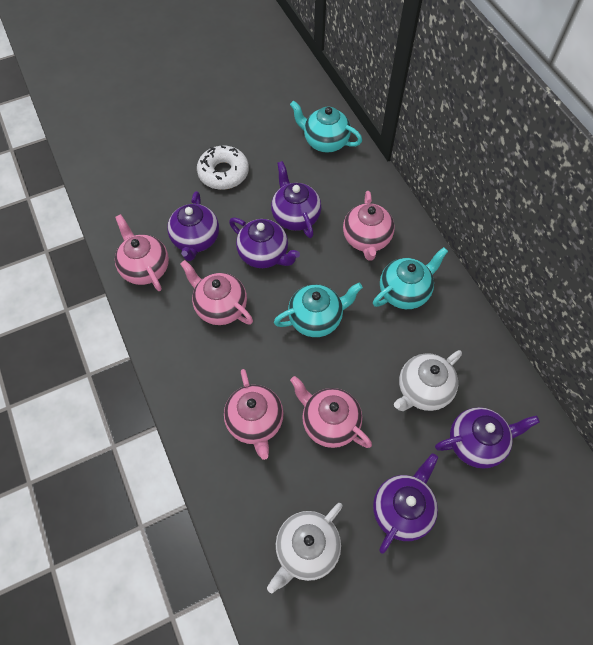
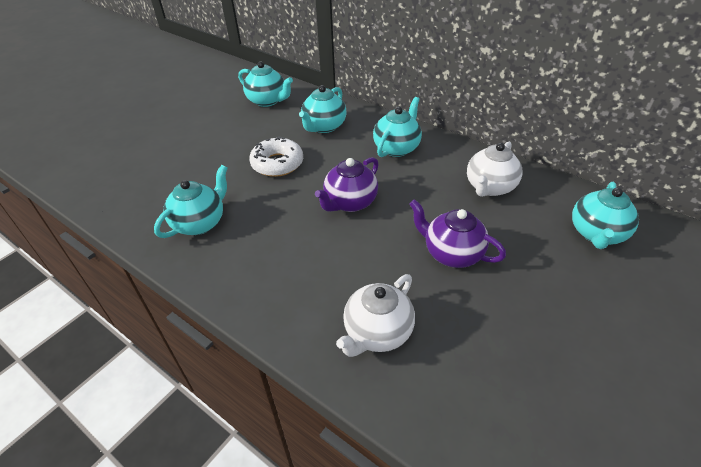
pink teapot: 5 -> 0
purple teapot: 5 -> 2
turquoise teapot: 3 -> 5

